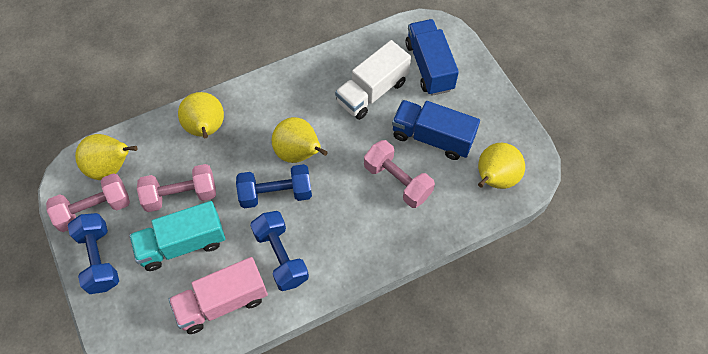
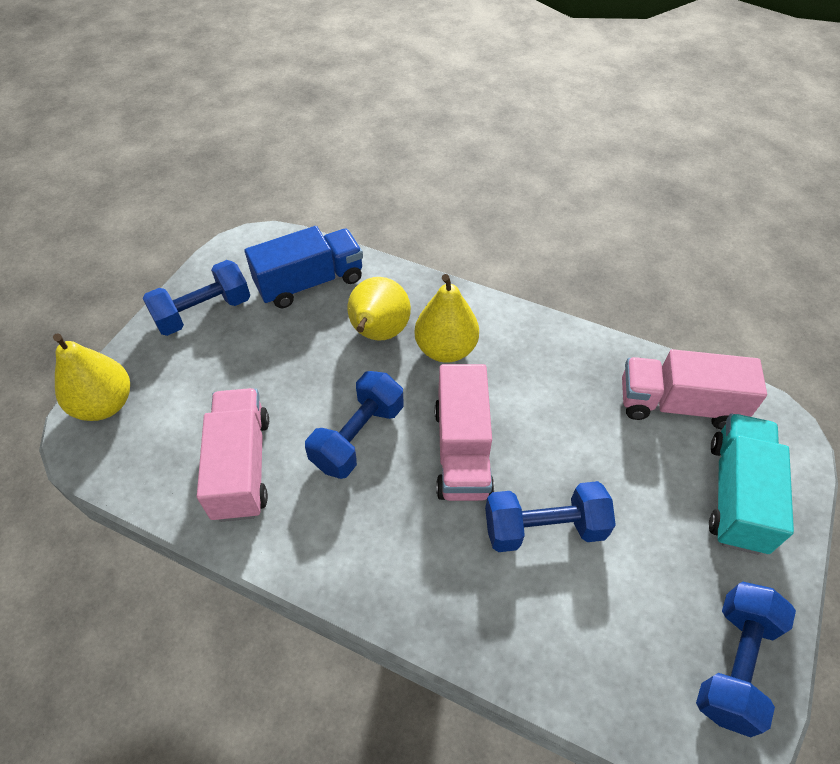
blue dumbbell: 3 -> 4
blue truck: 2 -> 1
pink dumbbell: 3 -> 0
pink truck: 1 -> 3
white truck: 1 -> 0
yellow pear: 4 -> 3

